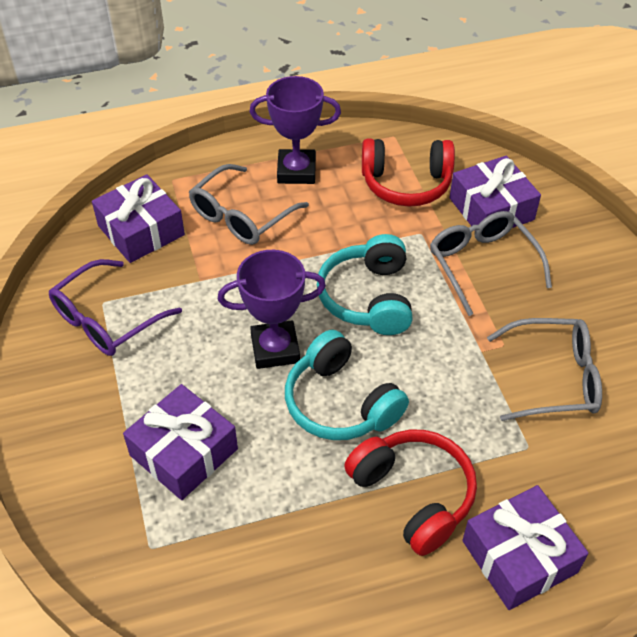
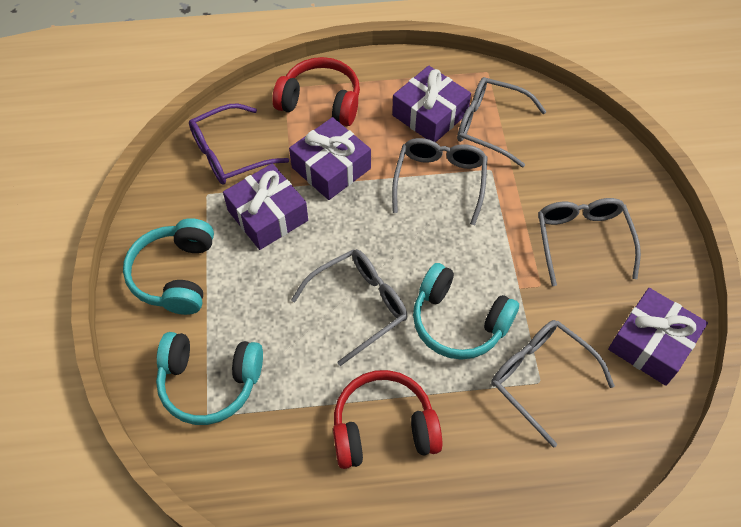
grey glasses: 3 -> 5
purple trophy: 2 -> 0
turquoise headphones: 2 -> 3

